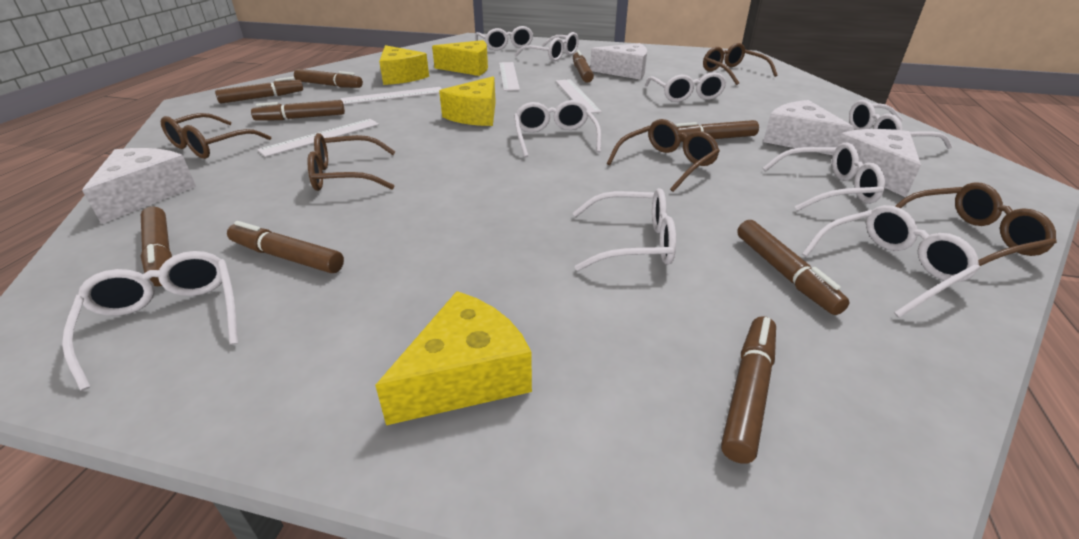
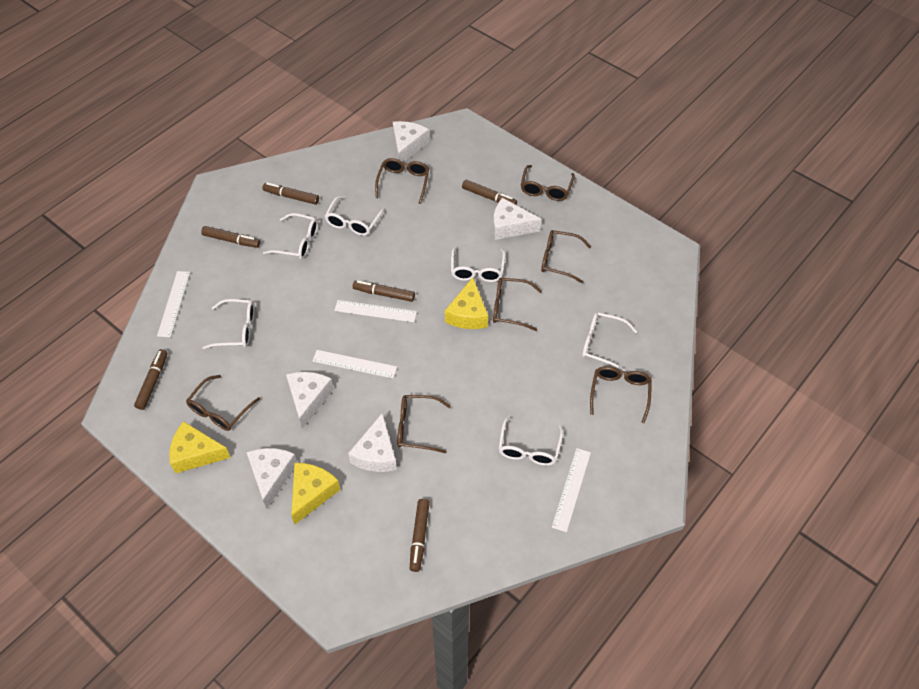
brown glasses: 5 -> 7
brown marker: 9 -> 6
white cheese: 4 -> 5
white glasses: 9 -> 6
yellow cheese: 4 -> 3

